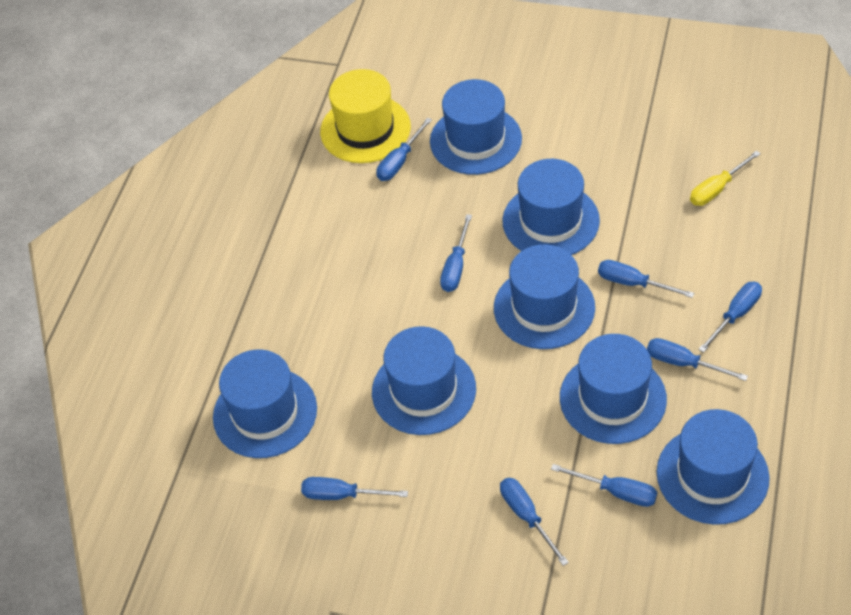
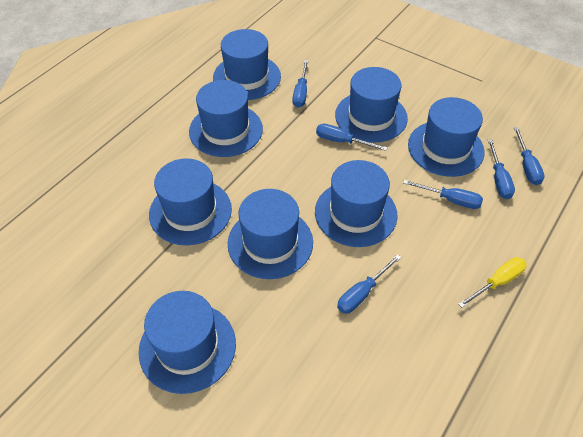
blue hat: 7 -> 8
blue screwdriver: 8 -> 6
yellow hat: 1 -> 0

